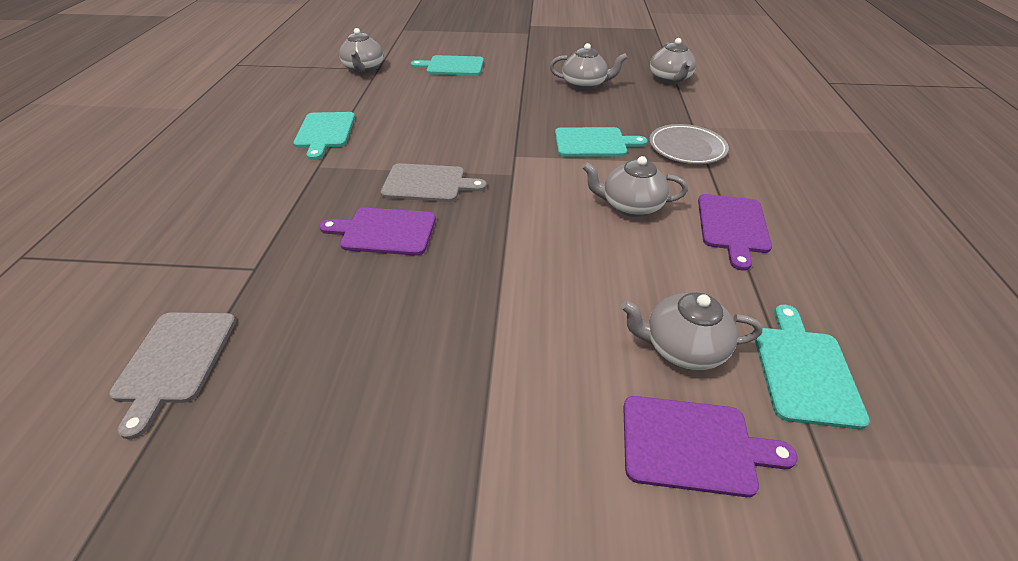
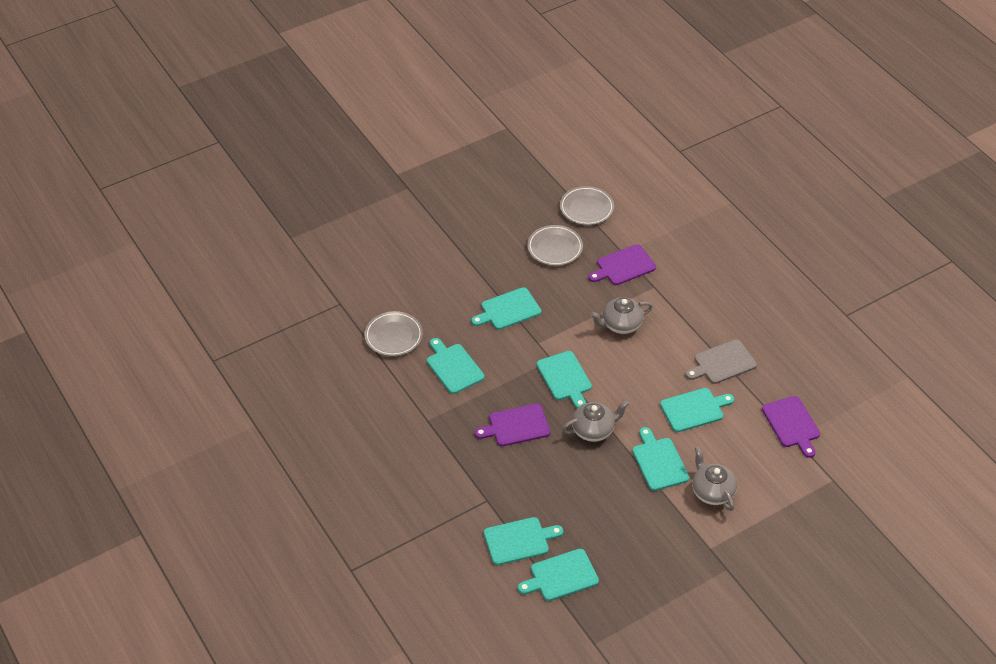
grey cutting board: 2 -> 1
grey plate: 1 -> 3
grey teapot: 5 -> 3
turquoise cutting board: 4 -> 7

